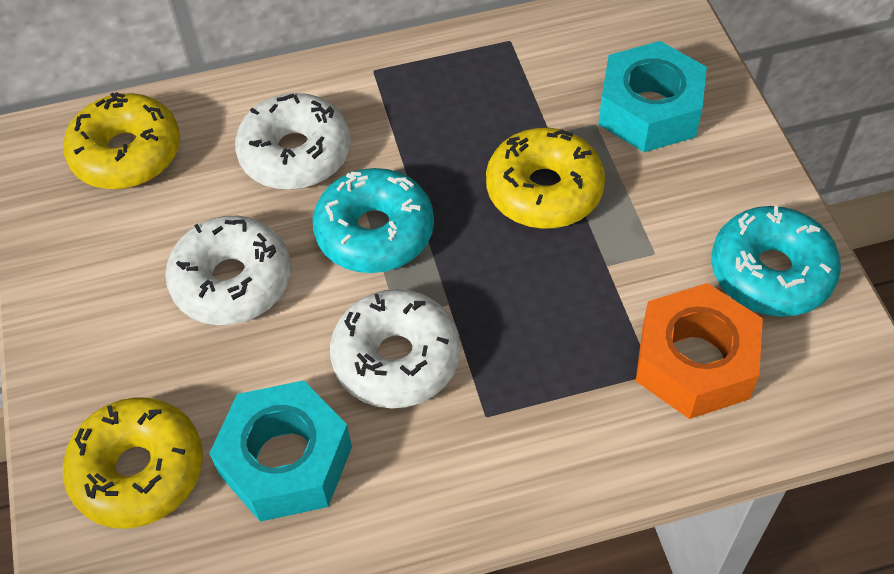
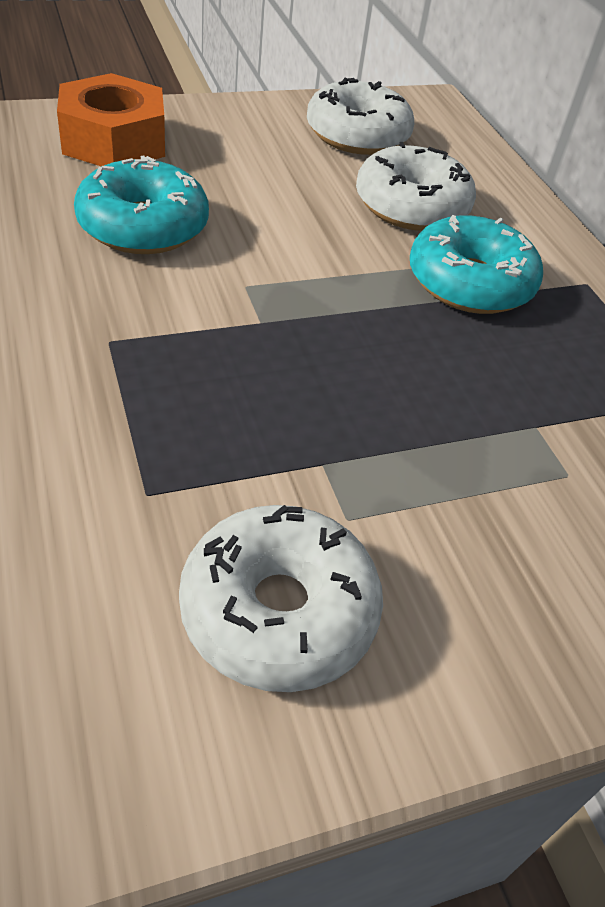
turquoise nut: 2 -> 0
yellow donut: 3 -> 0

